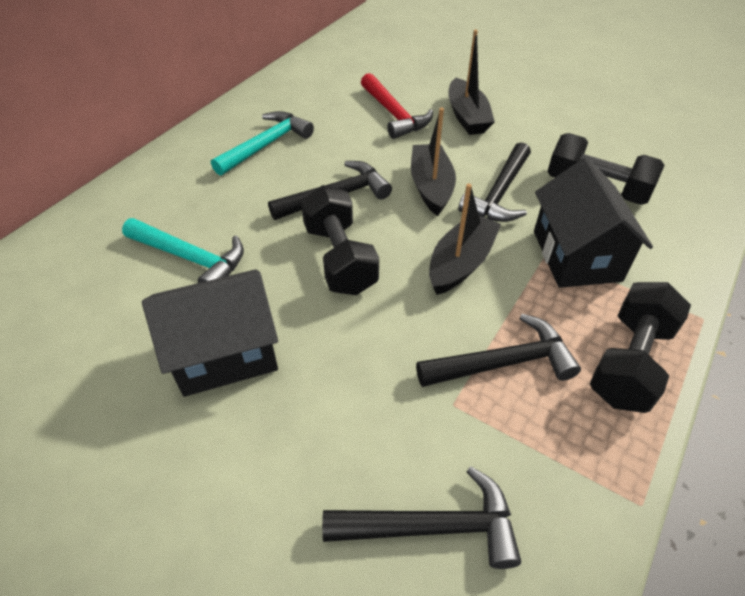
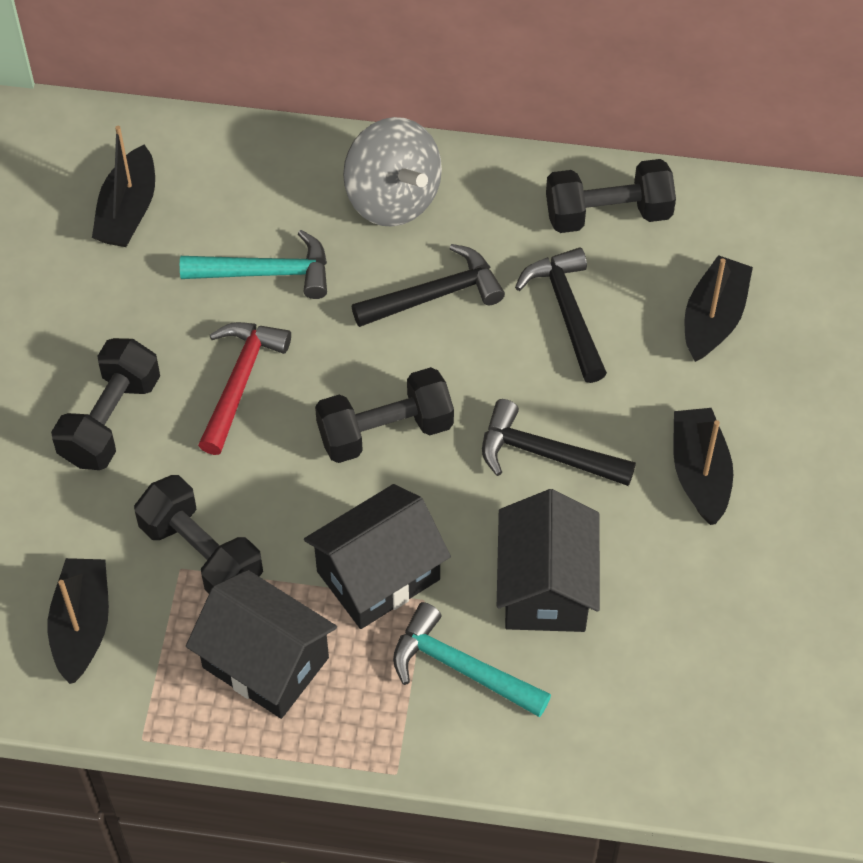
black boat: 3 -> 4
black dumbbell: 3 -> 4
black hammer: 4 -> 3
black house: 2 -> 3
grey spinning top: 0 -> 1

